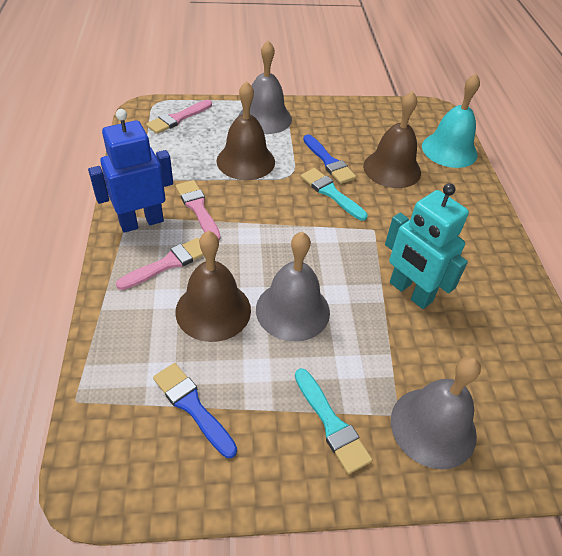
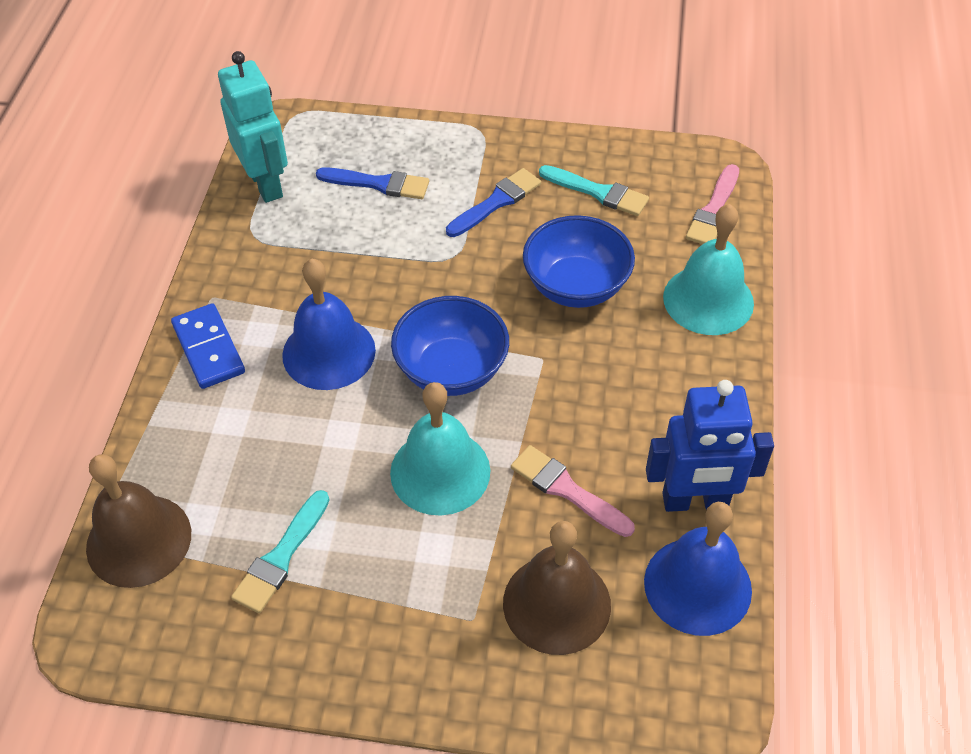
blue bell: 0 -> 2
blue bowl: 0 -> 2
blue domino: 0 -> 1
brown bell: 3 -> 2
grey bell: 3 -> 0
pink brush: 3 -> 2
turquoise bell: 1 -> 2

